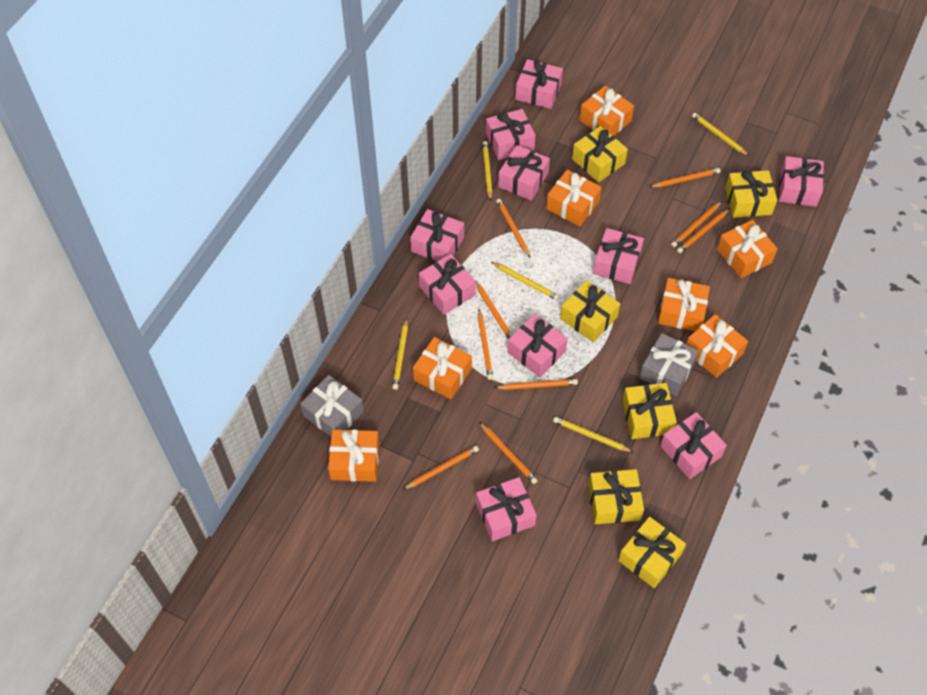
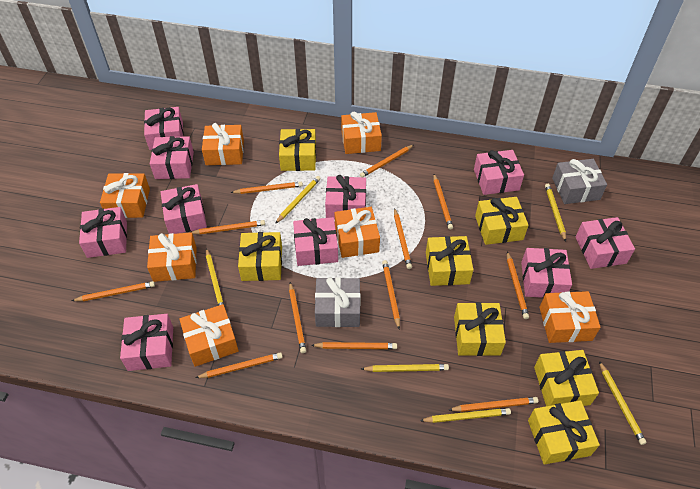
orange pencil: 9 -> 12
yellow gift: 6 -> 7
yellow pencil: 5 -> 6

